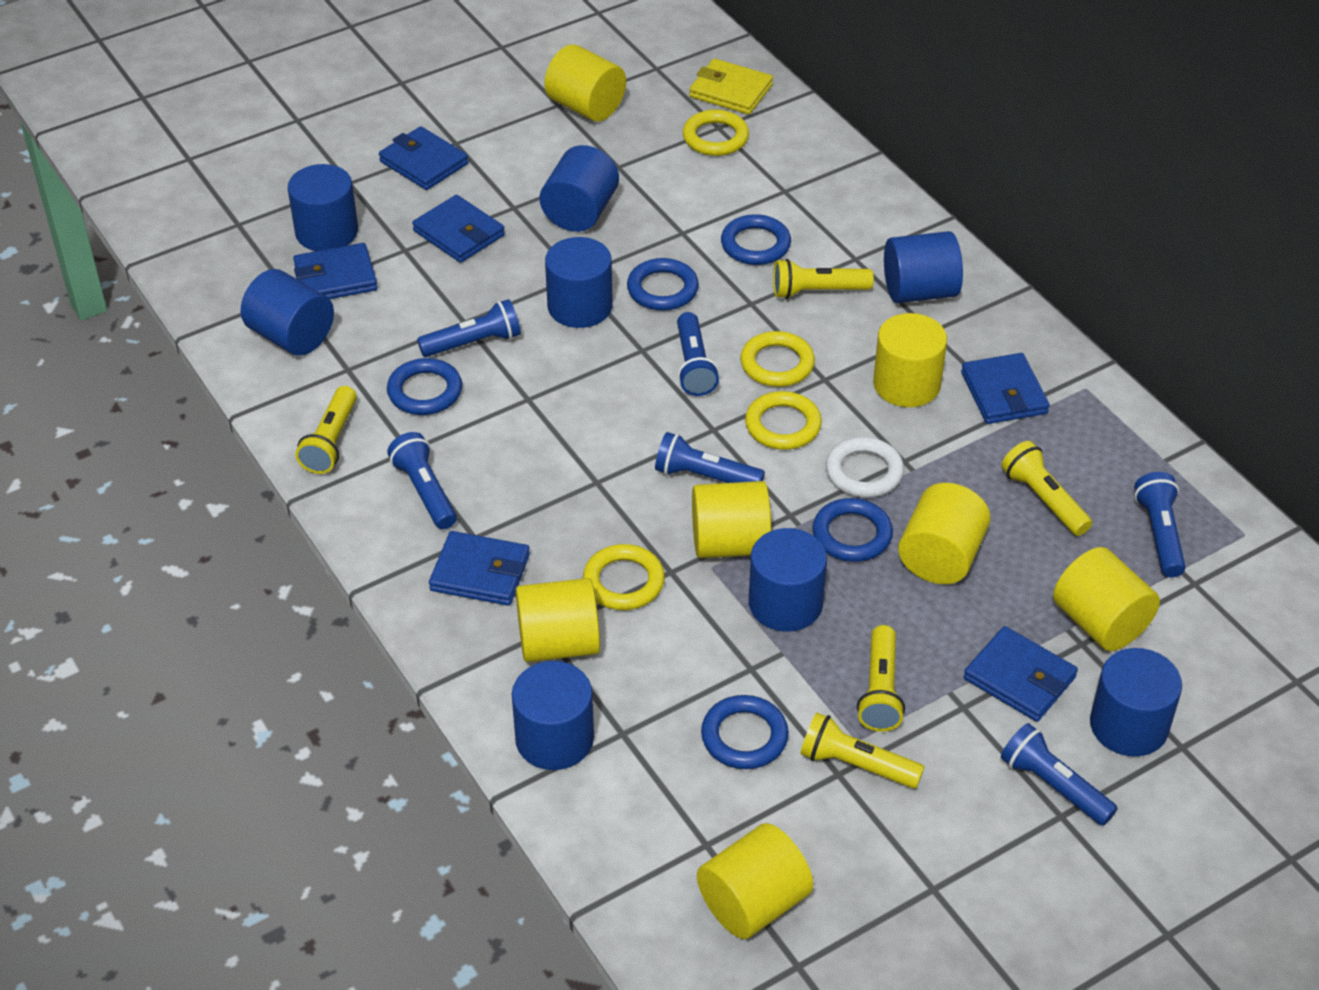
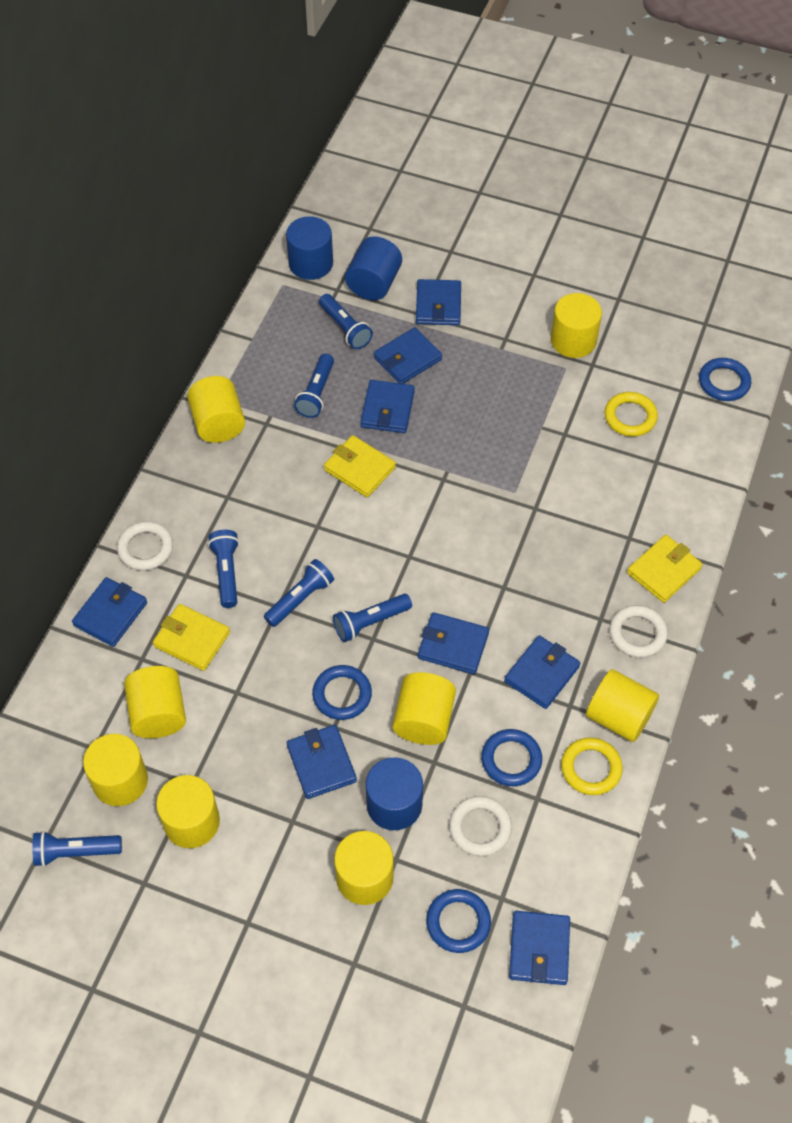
blue cylinder: 8 -> 3
blue ring: 5 -> 4
blue wallet: 6 -> 8
white ring: 1 -> 3
yellow cylinder: 7 -> 8
yellow flashlight: 5 -> 0
yellow ring: 4 -> 2
yellow wallet: 1 -> 3

